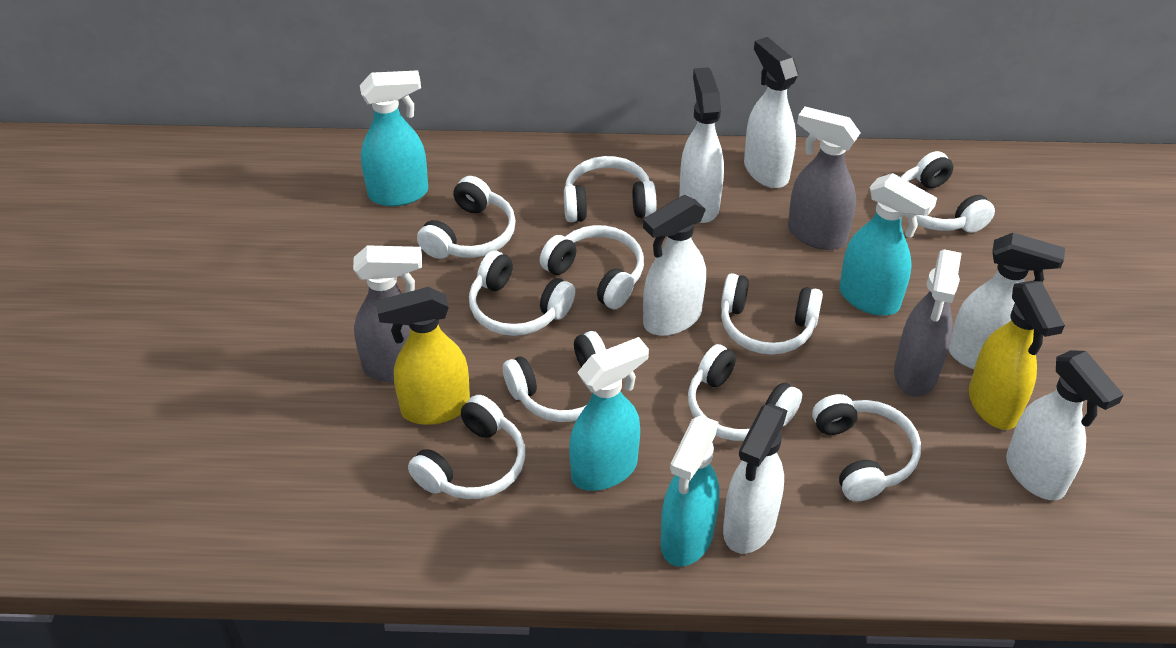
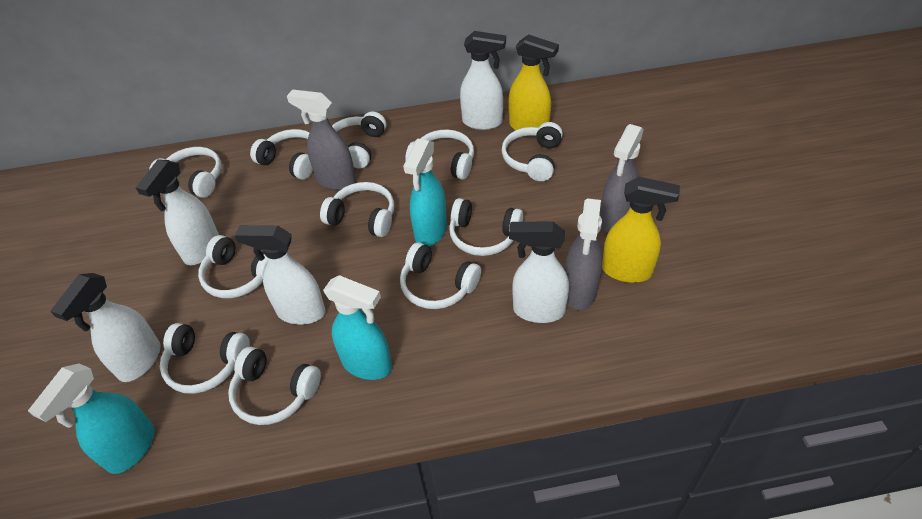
turquoise spray bottle: 4 -> 3
white headphones: 10 -> 11
white spray bottle: 6 -> 5

